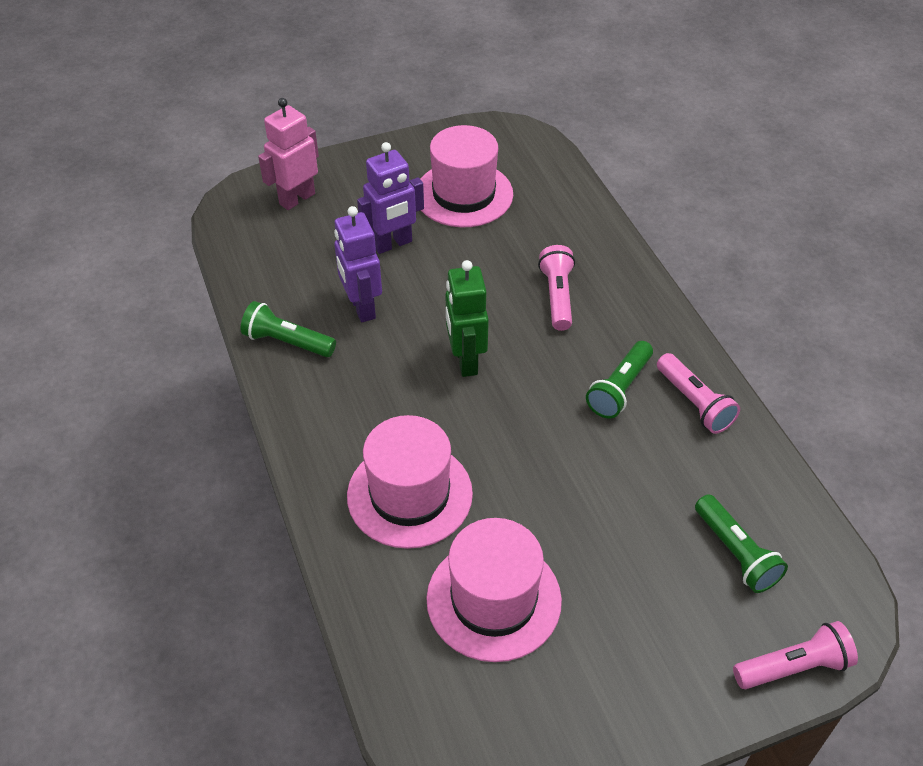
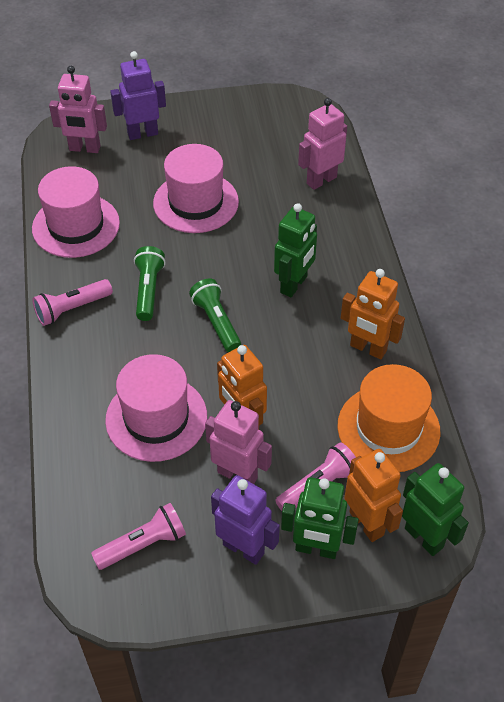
green flashlight: 3 -> 2
green robot: 1 -> 3
orange hat: 0 -> 1
orange robot: 0 -> 3
pink robot: 1 -> 3

